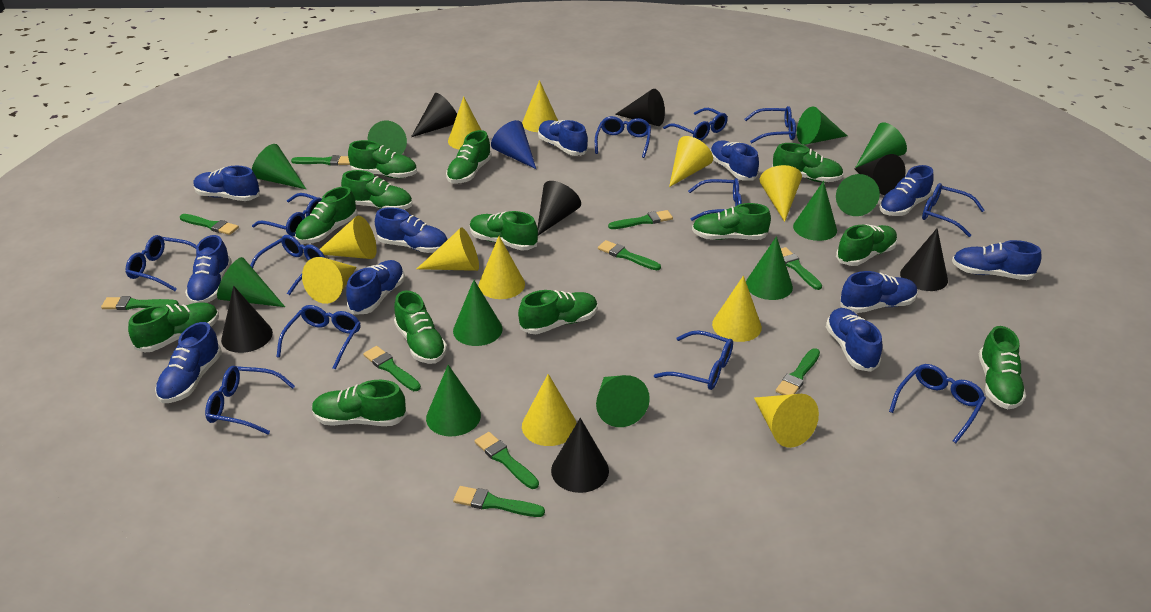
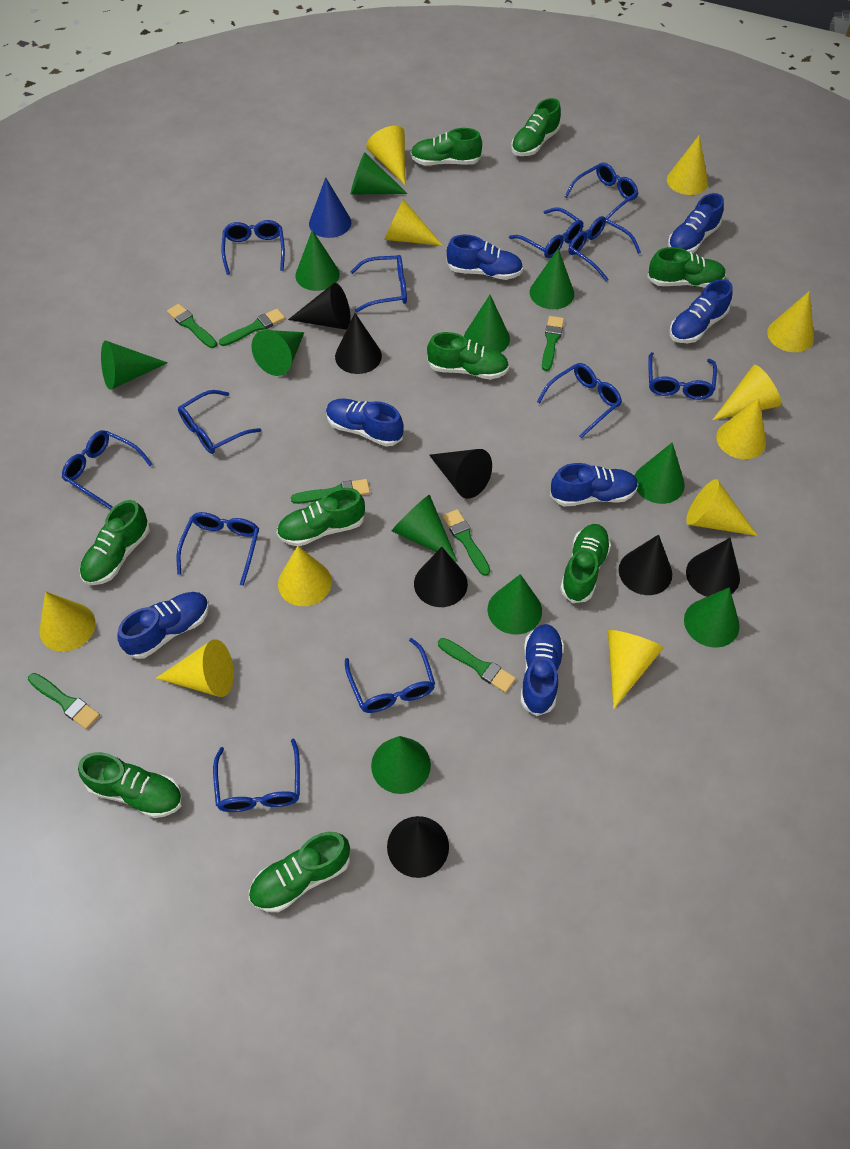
blue shoe: 11 -> 7
green brush: 10 -> 7
green shoe: 13 -> 9

